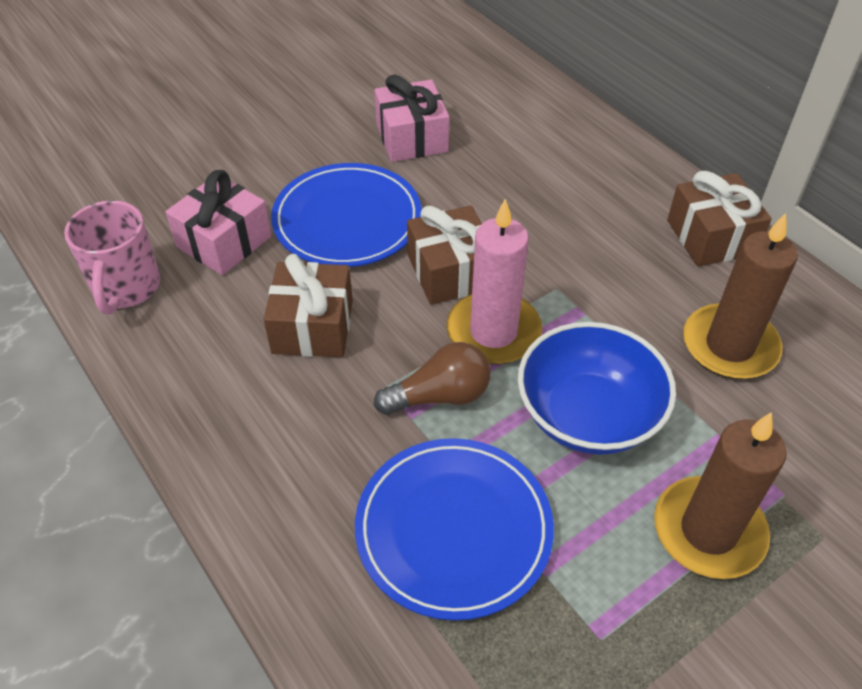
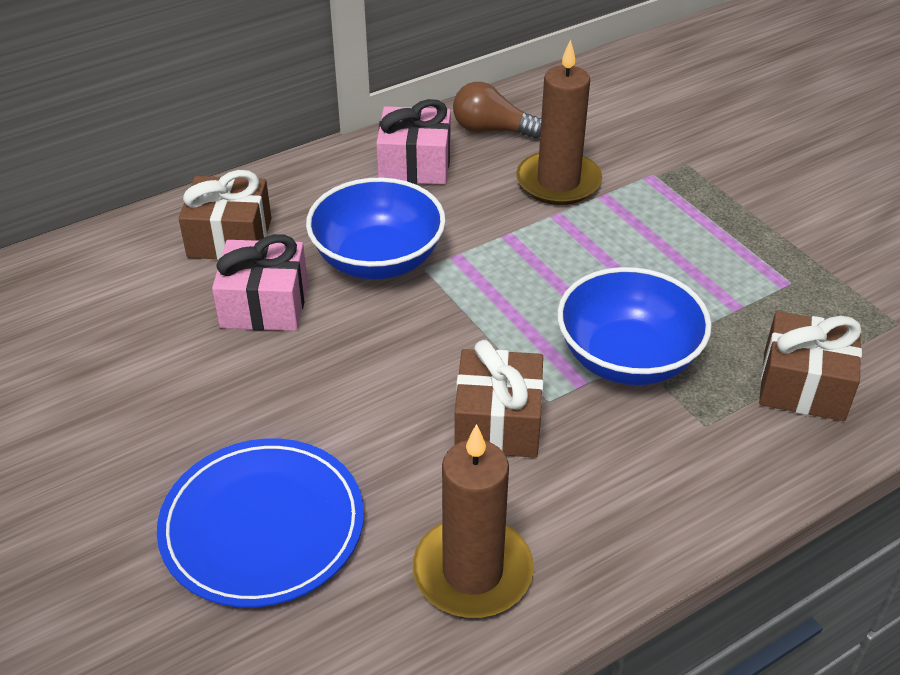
blue bowl: 1 -> 2
blue plate: 2 -> 1
pink candle: 1 -> 0
pink mug: 1 -> 0

